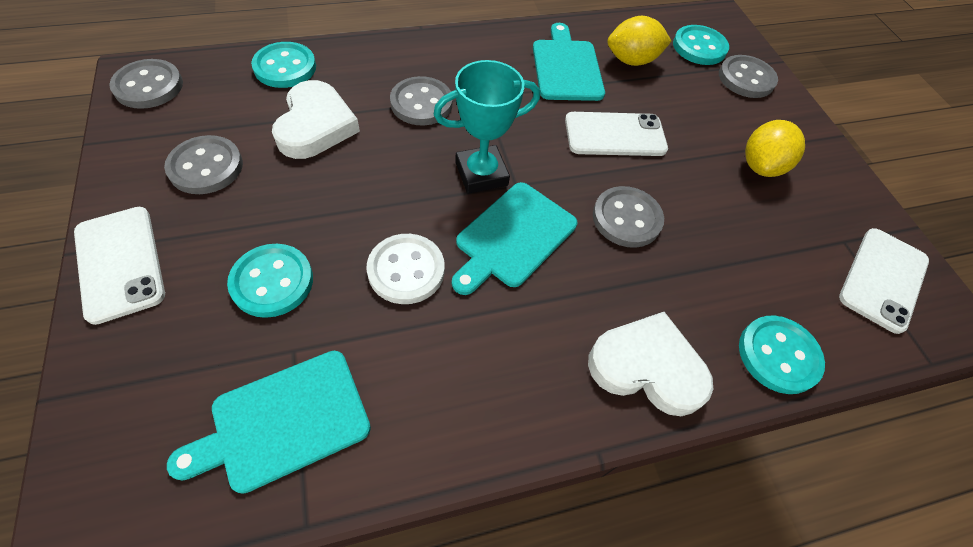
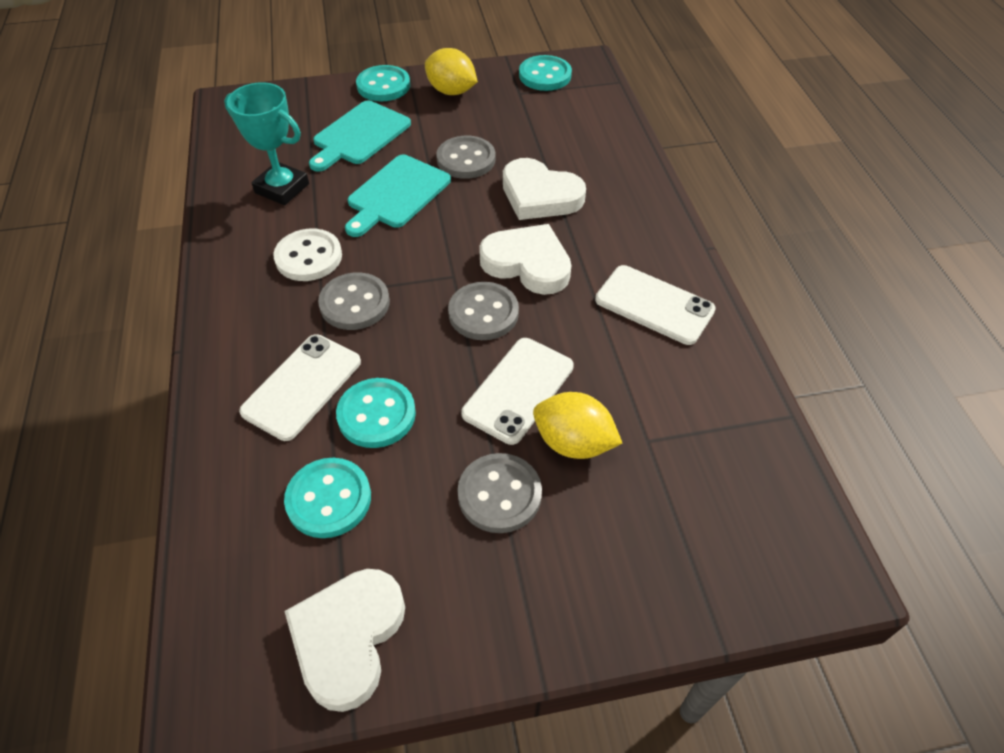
grey button: 5 -> 4
turquoise cutting board: 3 -> 2
white heart: 2 -> 3

